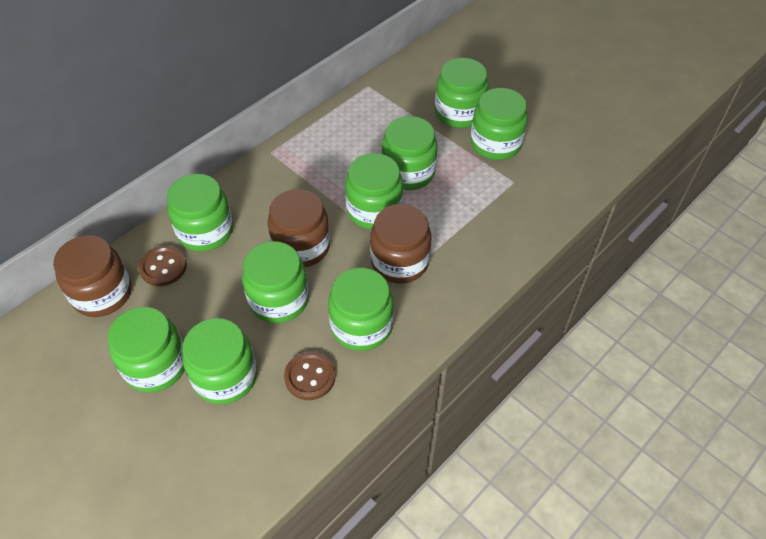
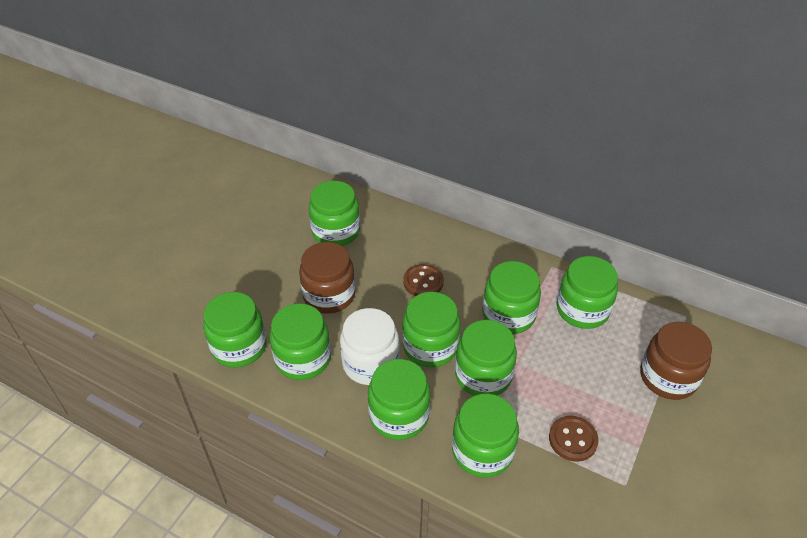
brown jar: 3 -> 2
white jar: 0 -> 1

